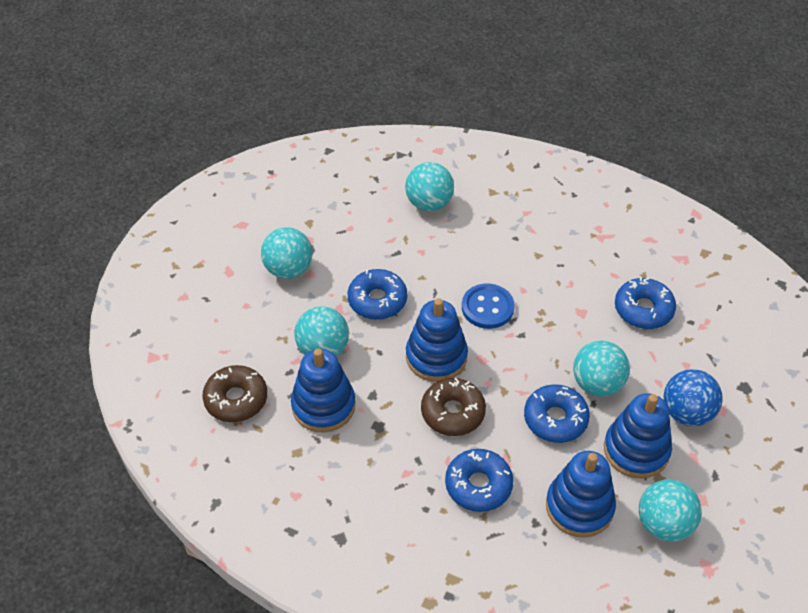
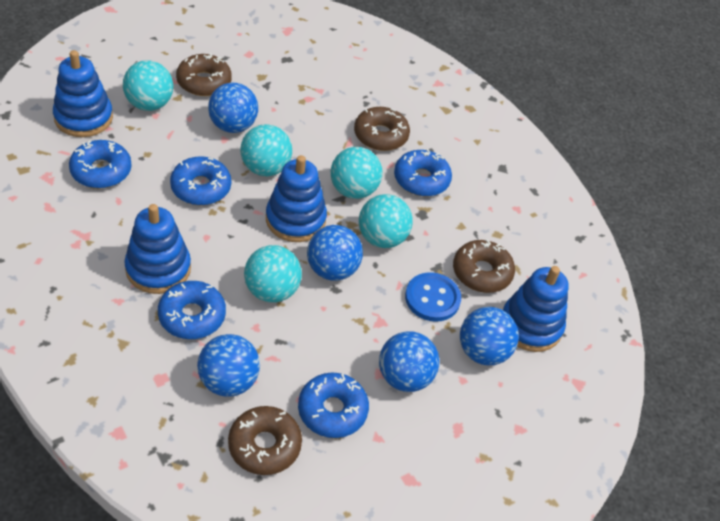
blue ball: 1 -> 5
blue donut: 4 -> 5
brown donut: 2 -> 4

